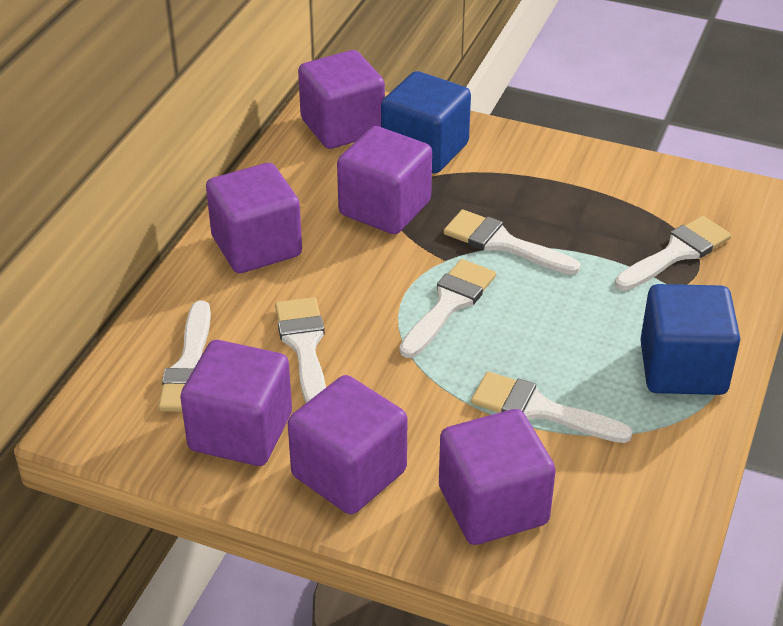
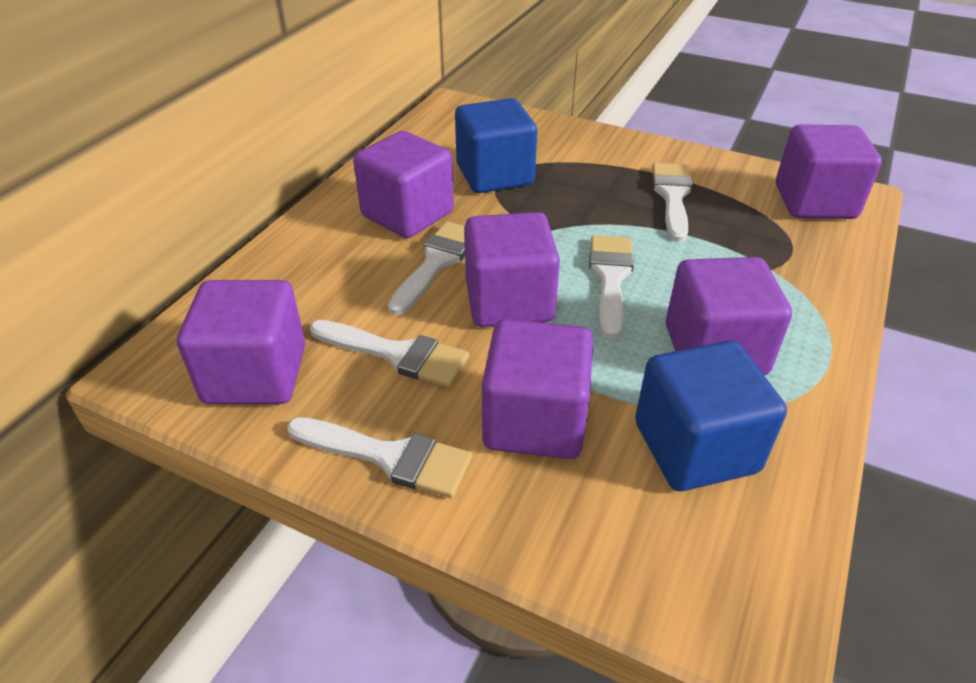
white brush: 6 -> 5

